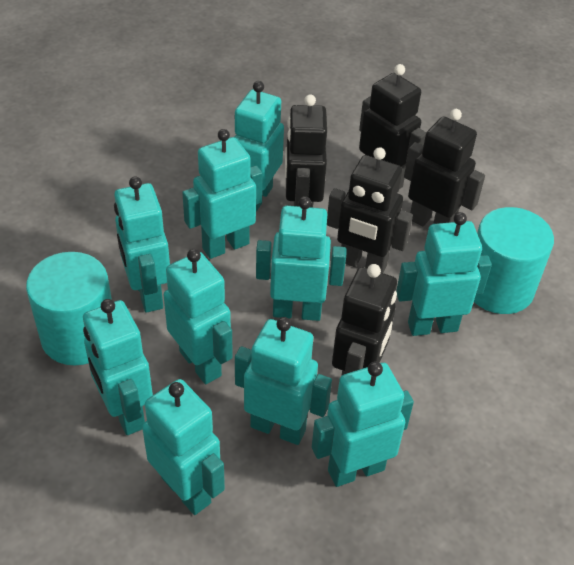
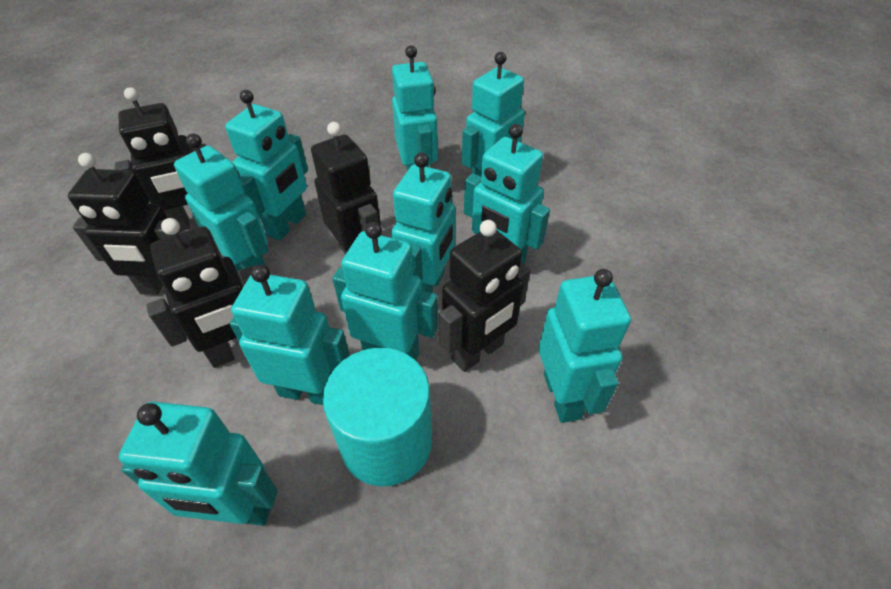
turquoise cylinder: 2 -> 1

